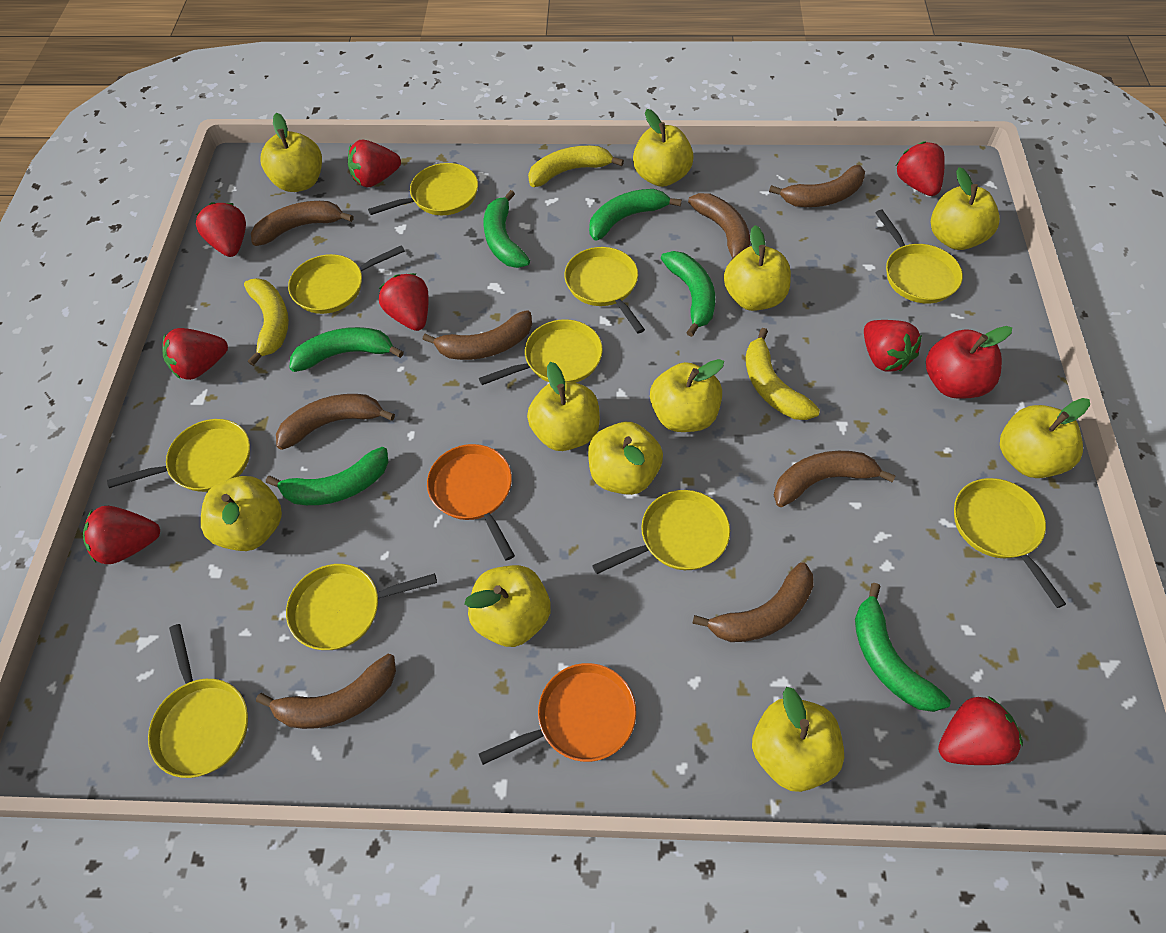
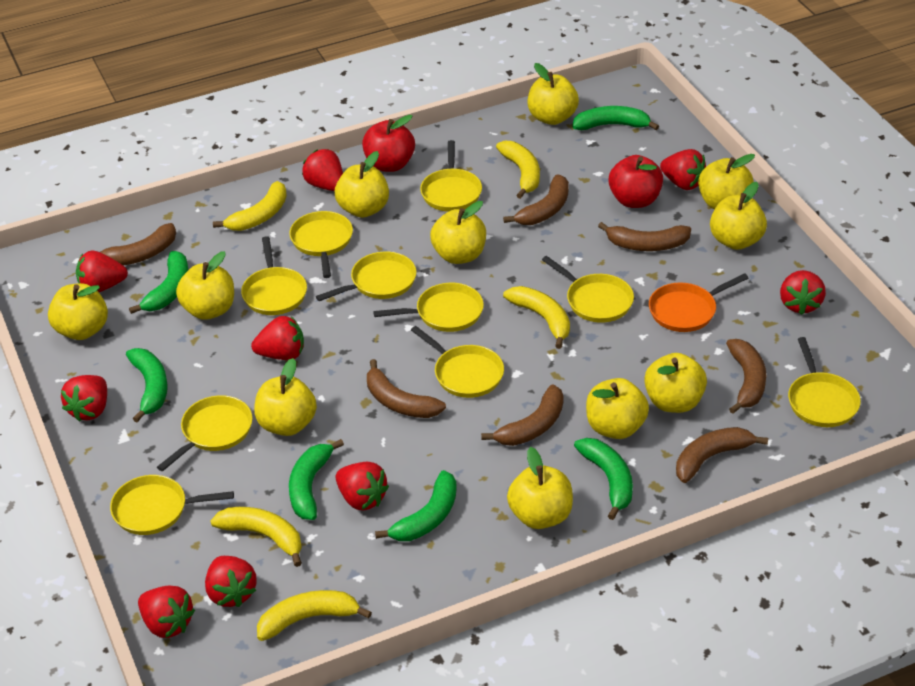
brown banana: 8 -> 7
orange pan: 2 -> 1
red apple: 1 -> 2
red strawberry: 8 -> 9
yellow banana: 3 -> 5

